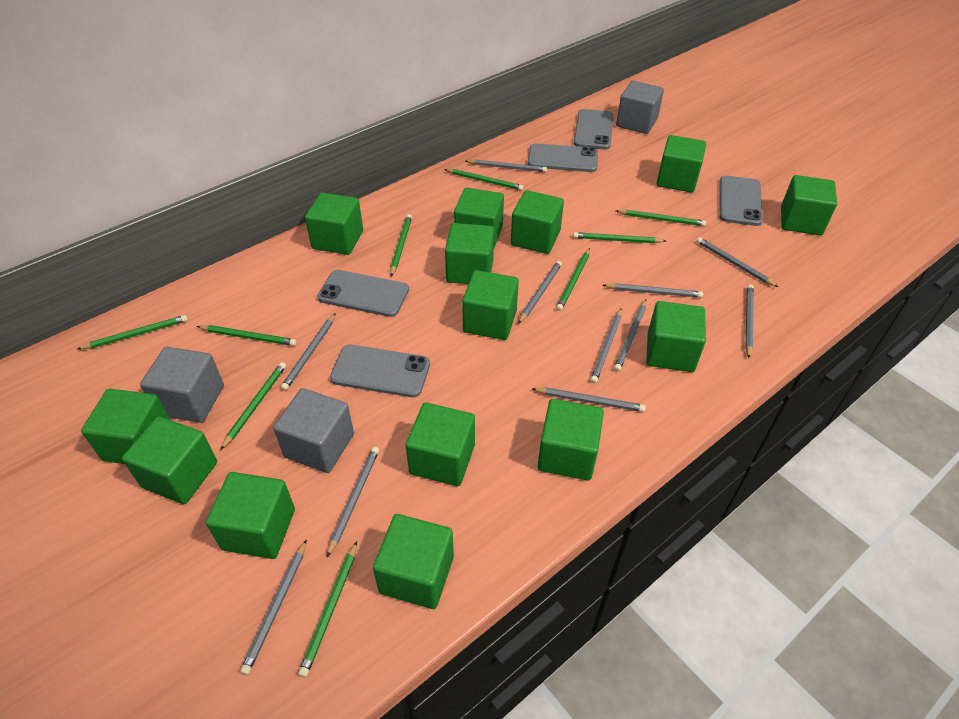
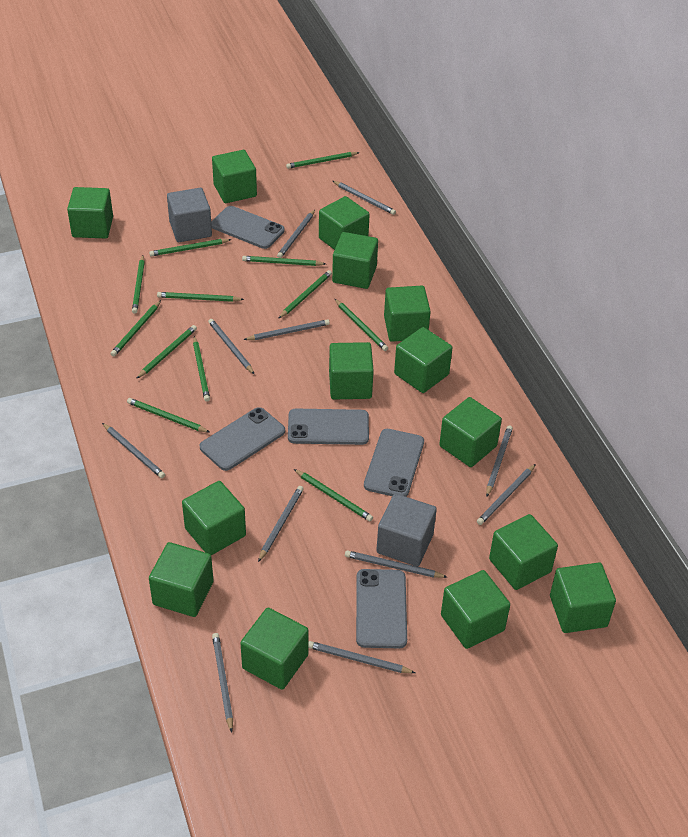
green pencil: 9 -> 12
grey cube: 3 -> 2

